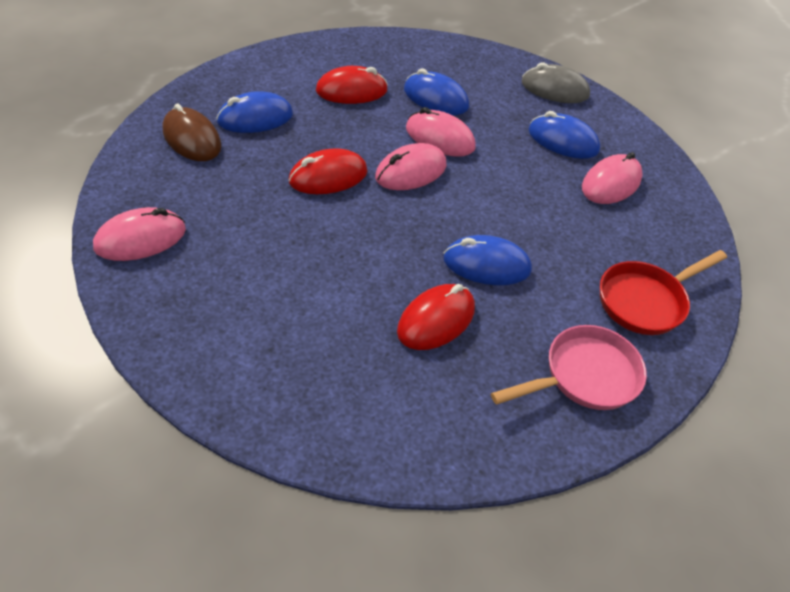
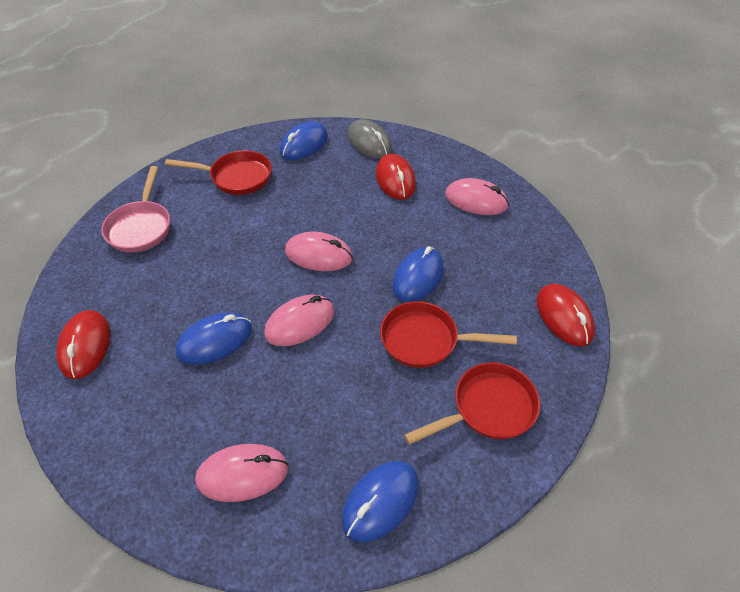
brown mouse: 1 -> 0
red pan: 1 -> 3

